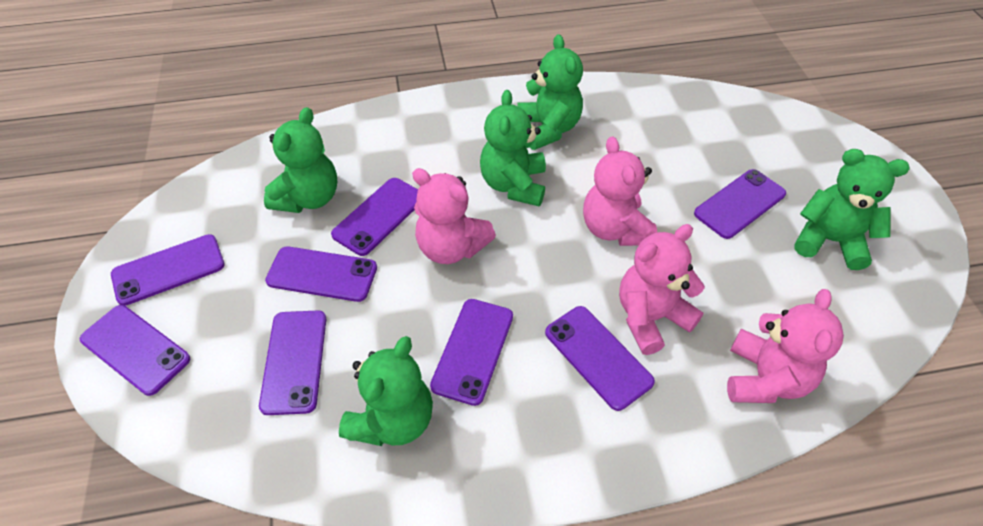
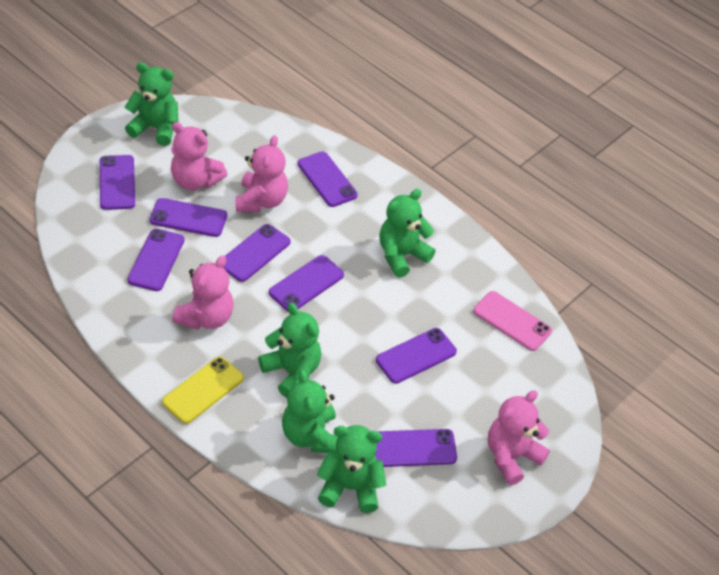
pink phone: 0 -> 1
yellow phone: 0 -> 1

